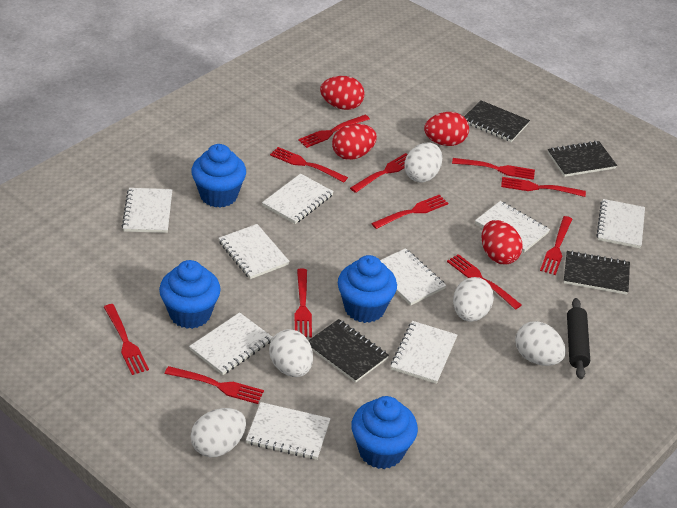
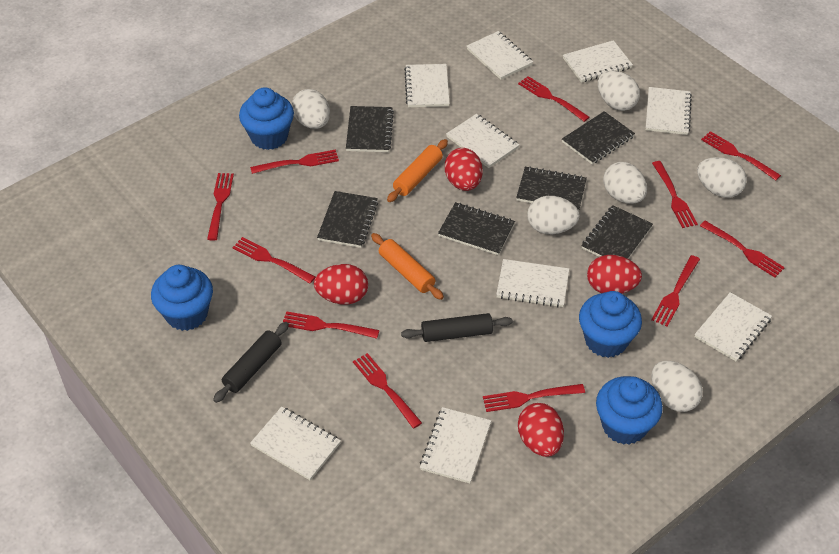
black notebook: 4 -> 6
black rolling pin: 1 -> 2
orange rolling pin: 0 -> 2
white egg: 5 -> 6

